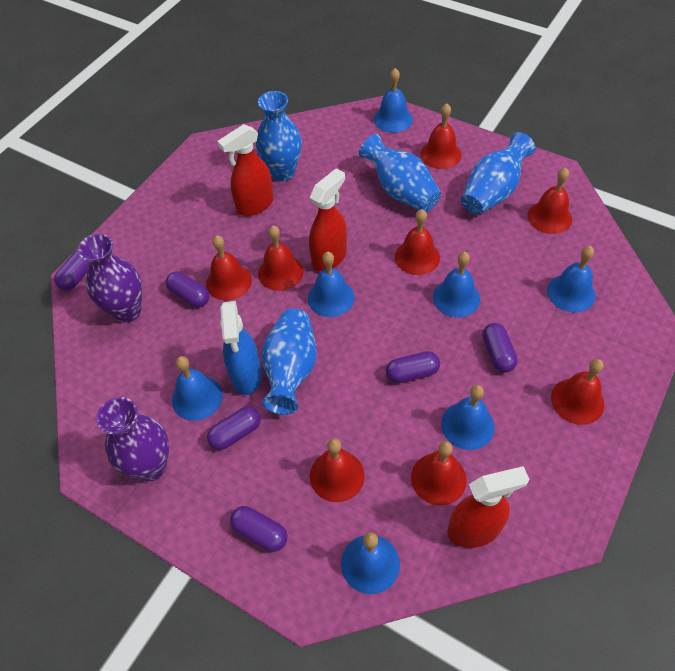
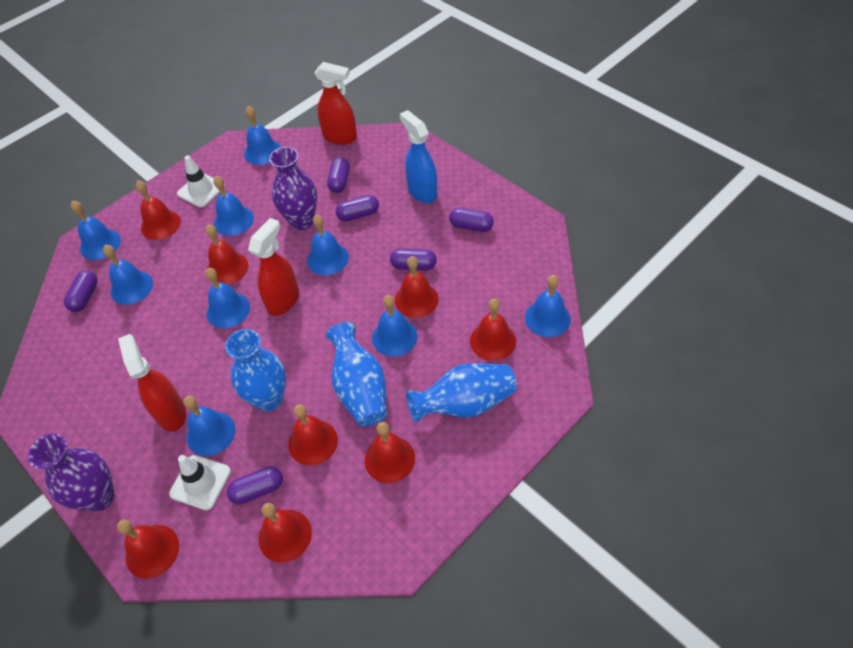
blue bell: 7 -> 9
blue vase: 4 -> 3
white traffic cone: 0 -> 2

